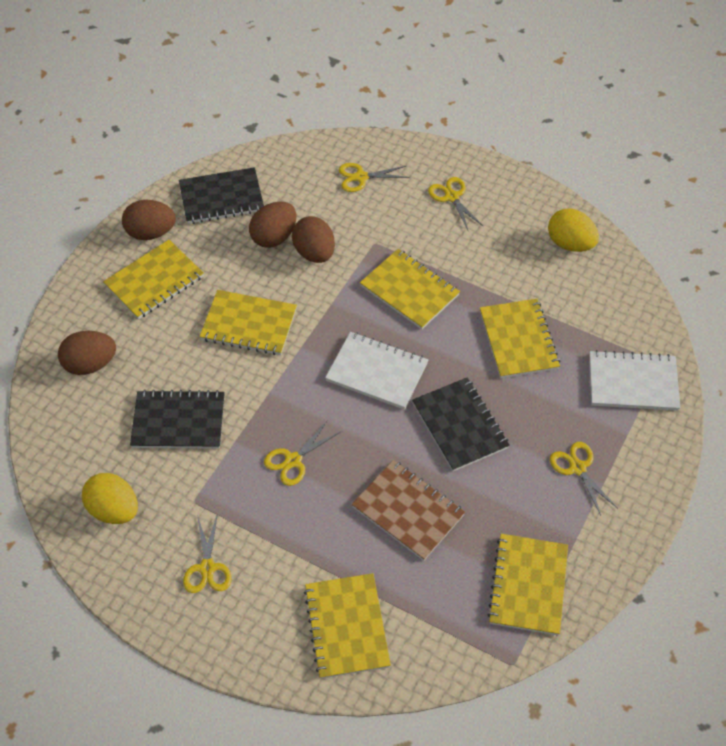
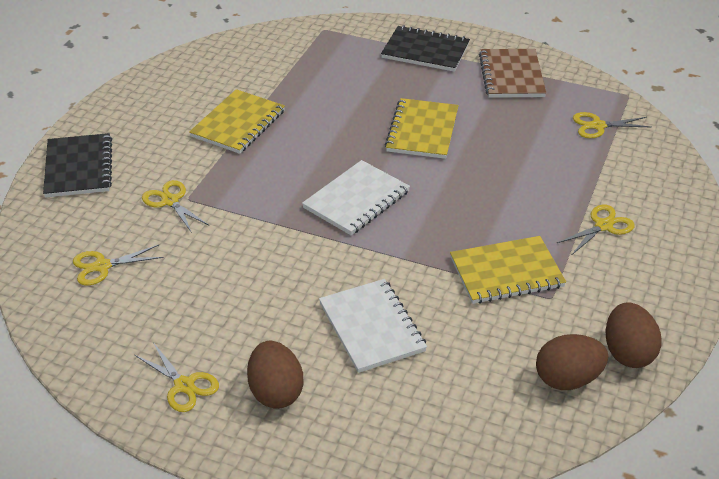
black notebook: 3 -> 2
brown egg: 4 -> 3
yellow egg: 2 -> 0
yellow notebook: 6 -> 3

